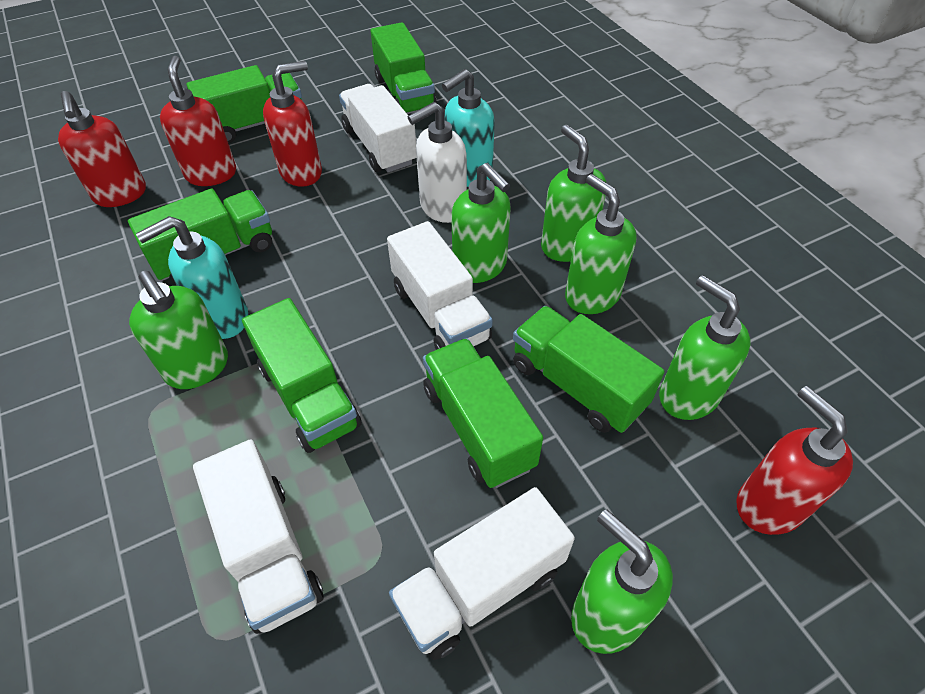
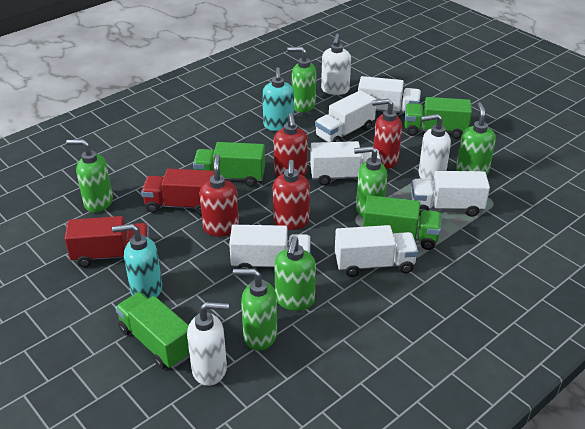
green truck: 6 -> 4
red truck: 0 -> 2
white soap dispenser: 1 -> 3
white truck: 4 -> 6

